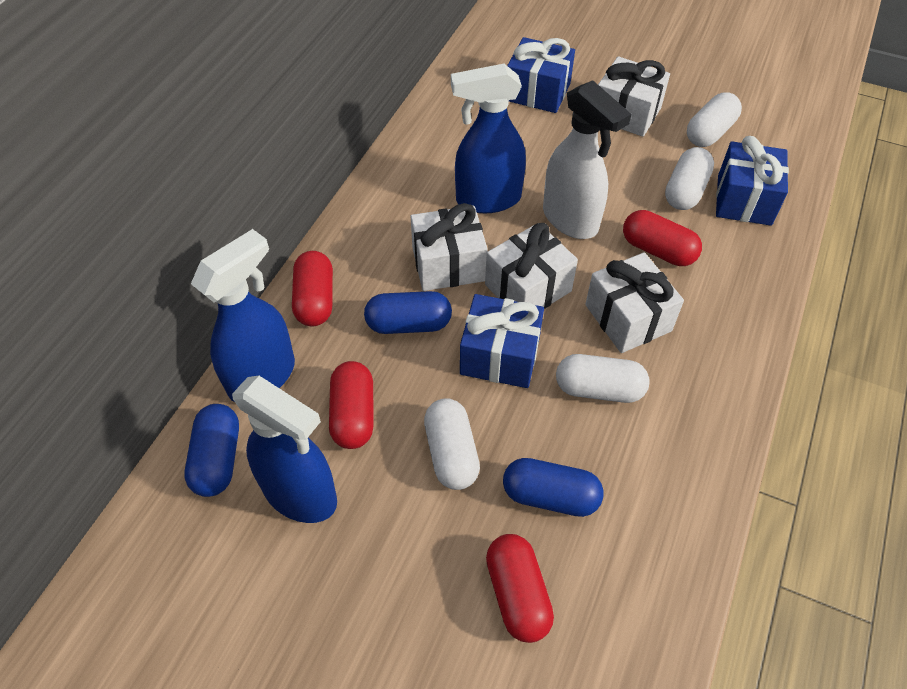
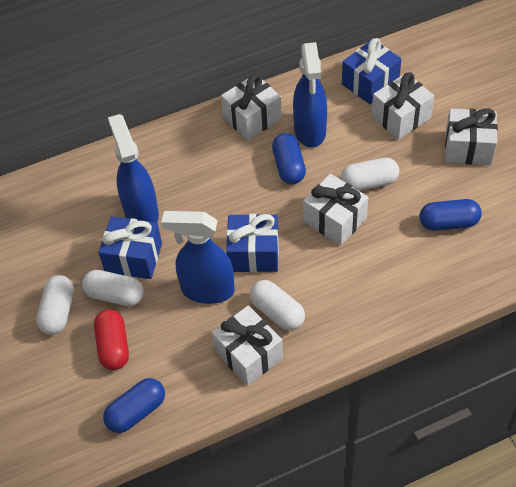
red capsule: 4 -> 1
white gift: 4 -> 5
white spray bottle: 1 -> 0

